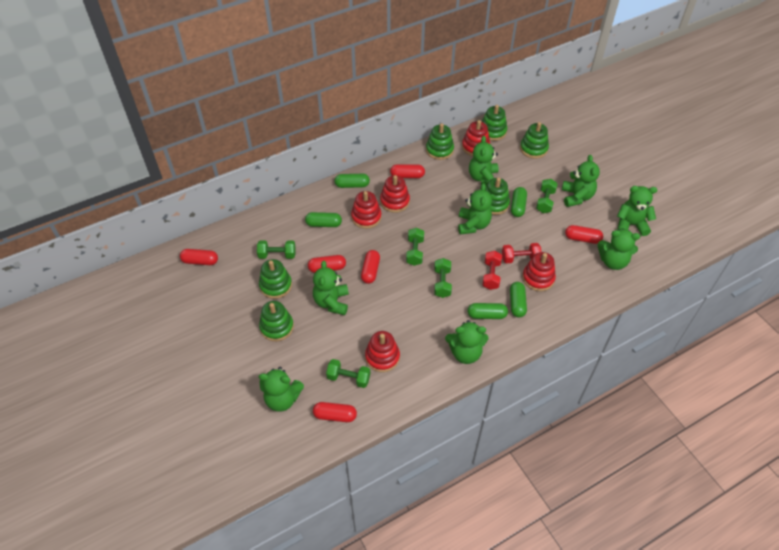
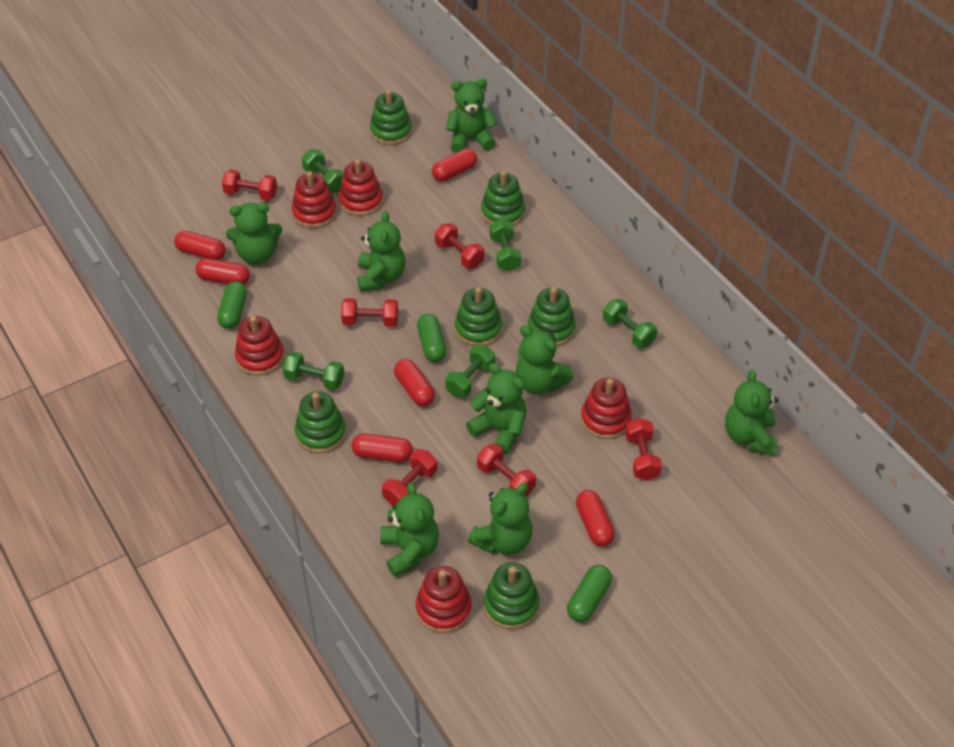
green capsule: 5 -> 3
red dumbbell: 2 -> 6

